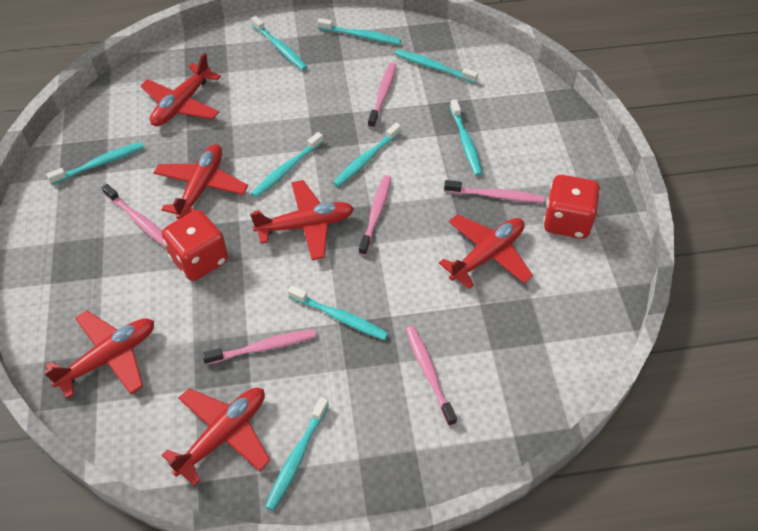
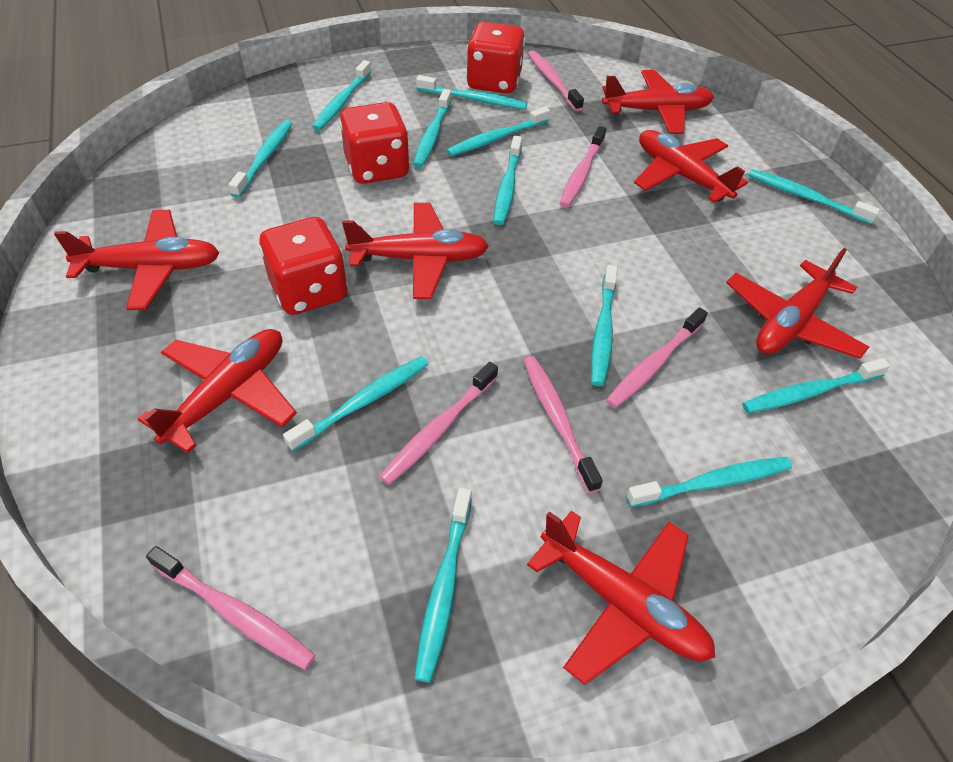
red dice: 2 -> 3
red plane: 6 -> 7
turquoise toothbrush: 9 -> 12

